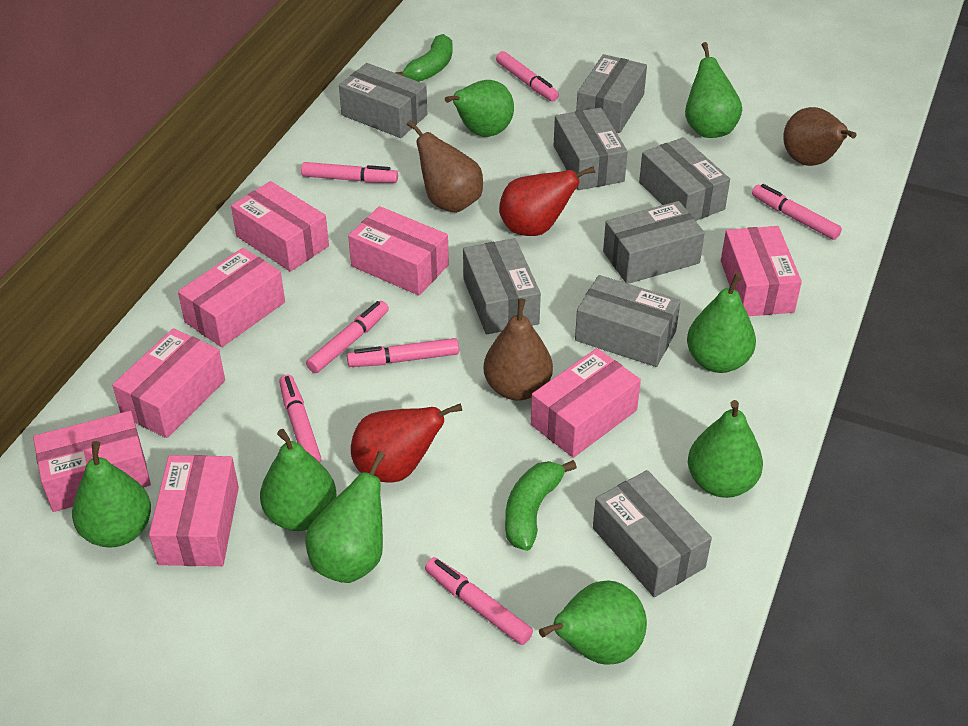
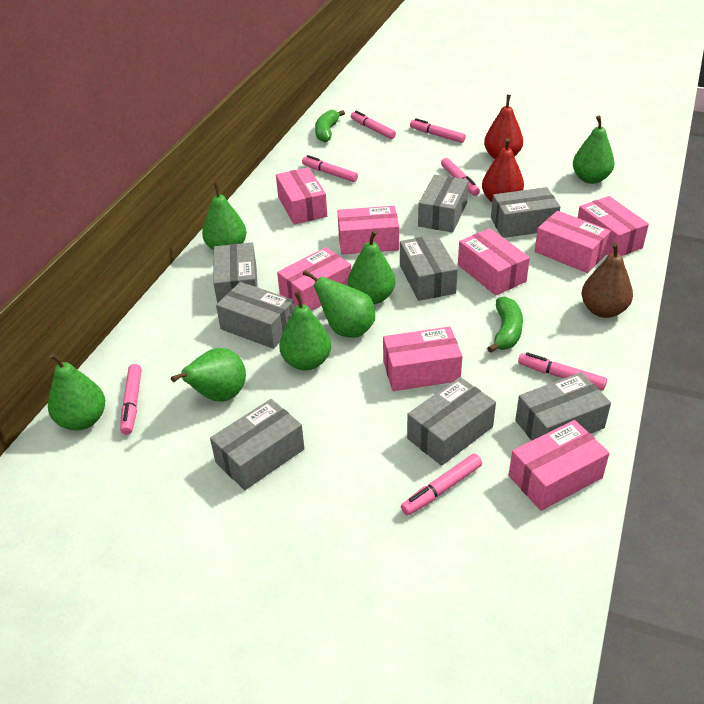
brown pear: 3 -> 1
green pear: 8 -> 7

